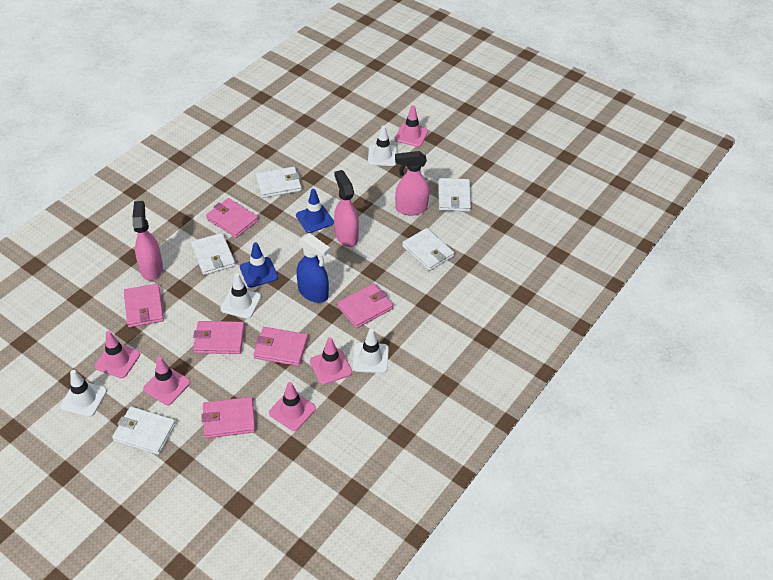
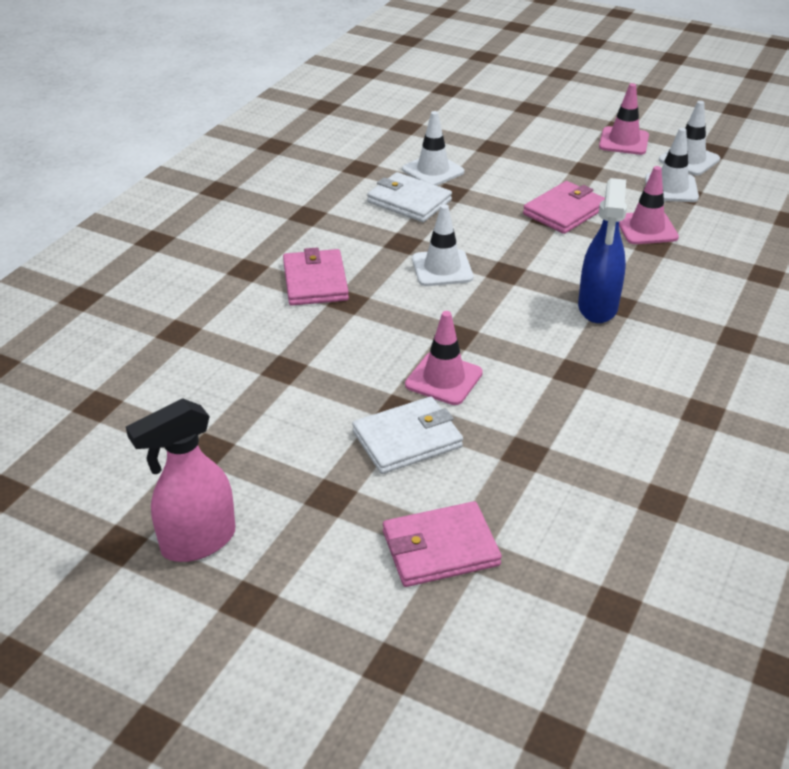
blue traffic cone: 2 -> 0
pink spray bottle: 3 -> 1
pink traffic cone: 5 -> 3
pink wallet: 6 -> 3
white wallet: 5 -> 2

